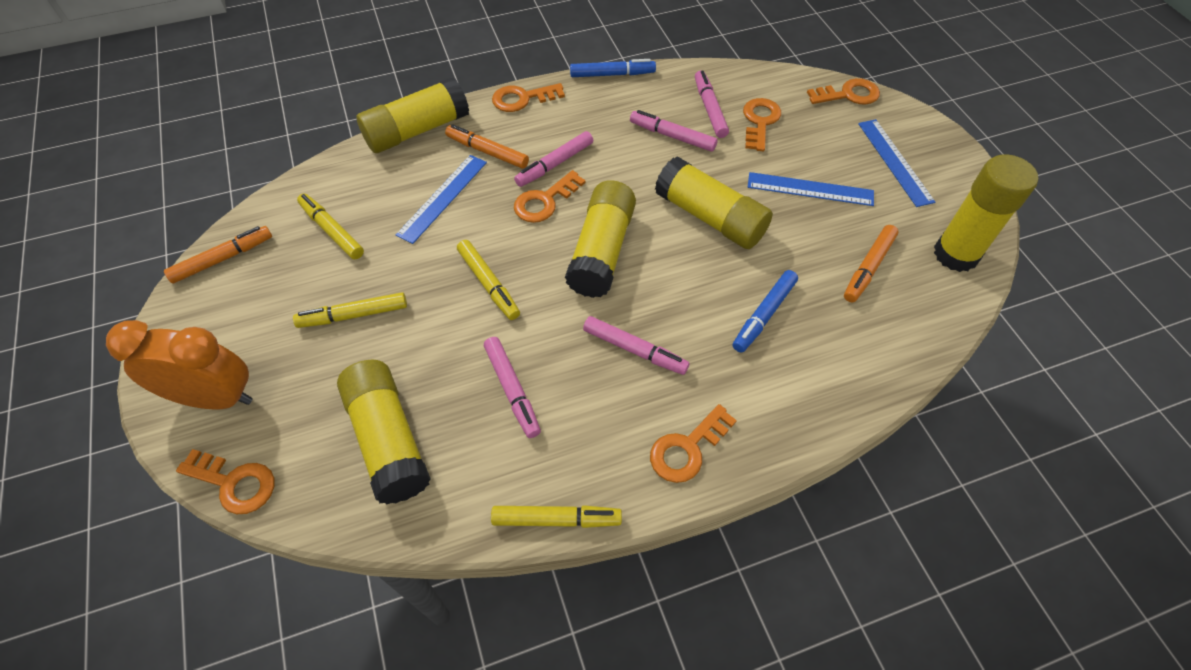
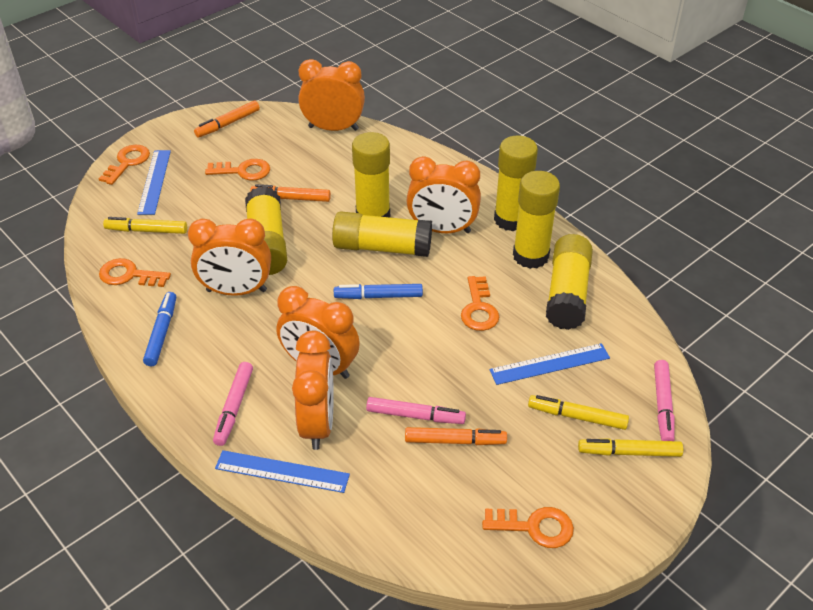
orange clock: 1 -> 5
orange key: 6 -> 5
pink marker: 5 -> 3
yellow glue stick: 5 -> 6
yellow marker: 4 -> 3

